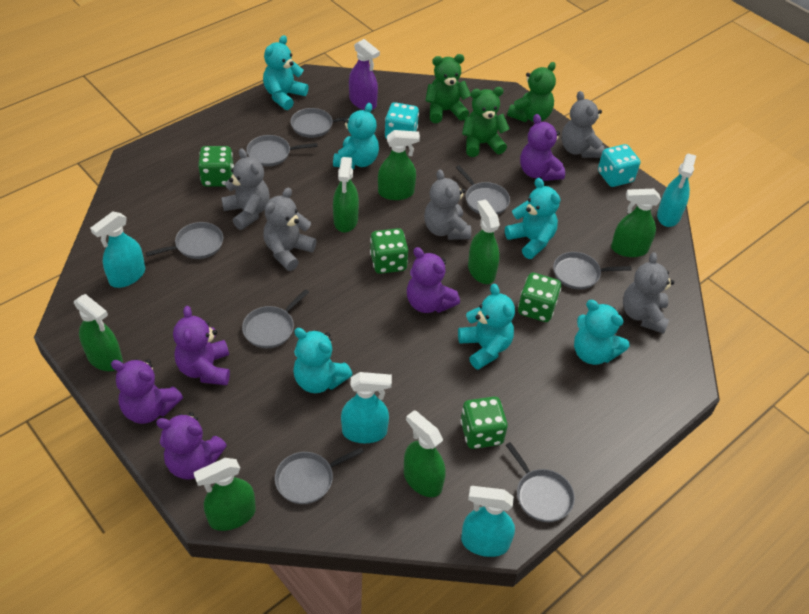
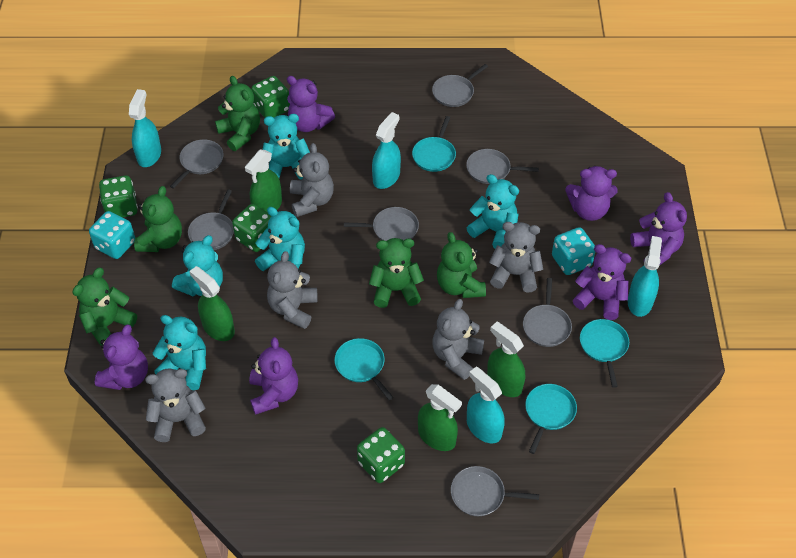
green spray bottle: 7 -> 4
green teddy bear: 3 -> 5
grey pan: 8 -> 7
purple spray bottle: 1 -> 0
purple teddy bear: 5 -> 6
turquoise pan: 0 -> 4
turquoise teddy bear: 6 -> 5

